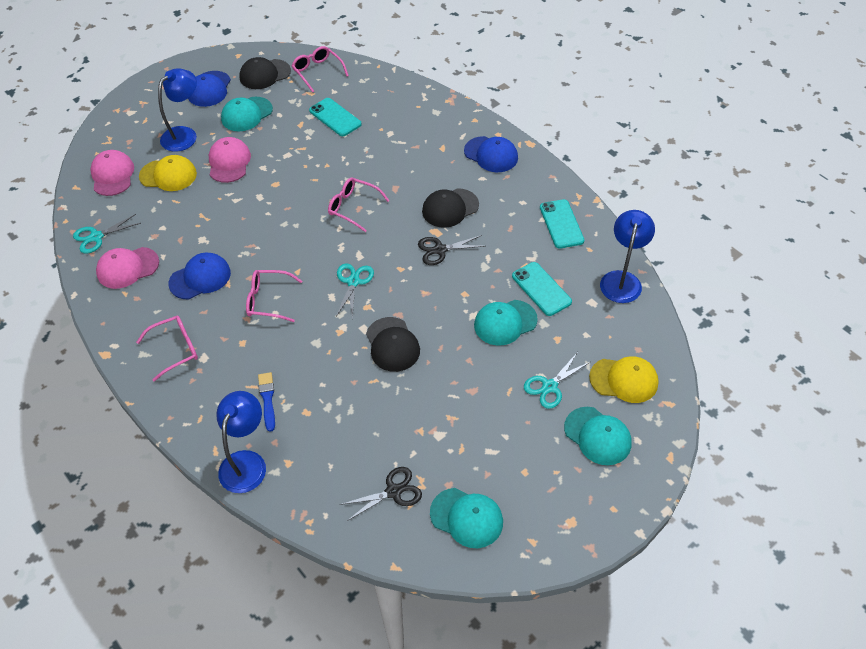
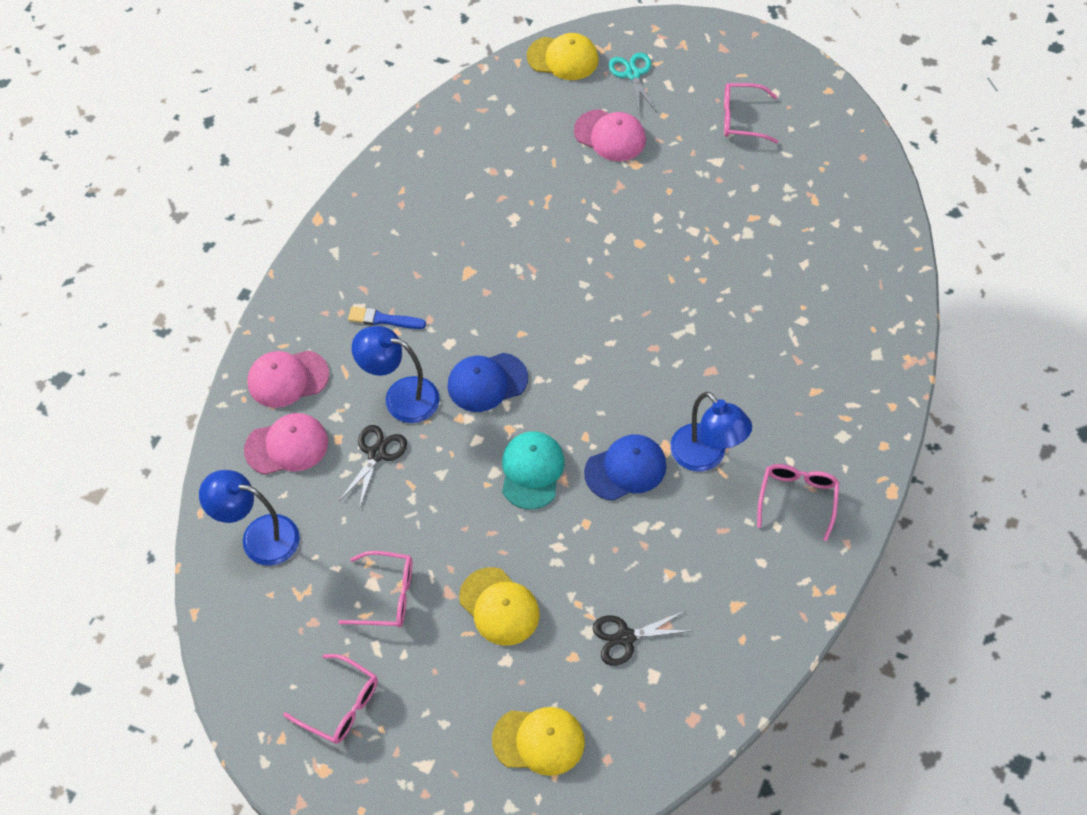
black cap: 3 -> 0
blue cap: 3 -> 2
turquoise cap: 4 -> 1
turquoise phone: 3 -> 0
turquoise scissors: 3 -> 1
yellow cap: 2 -> 3

